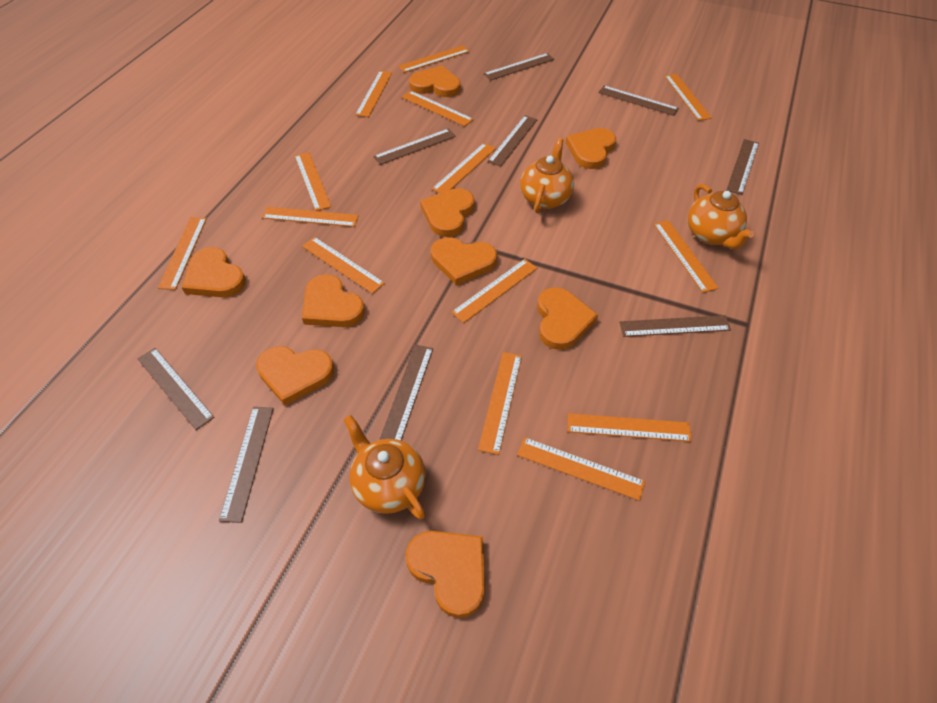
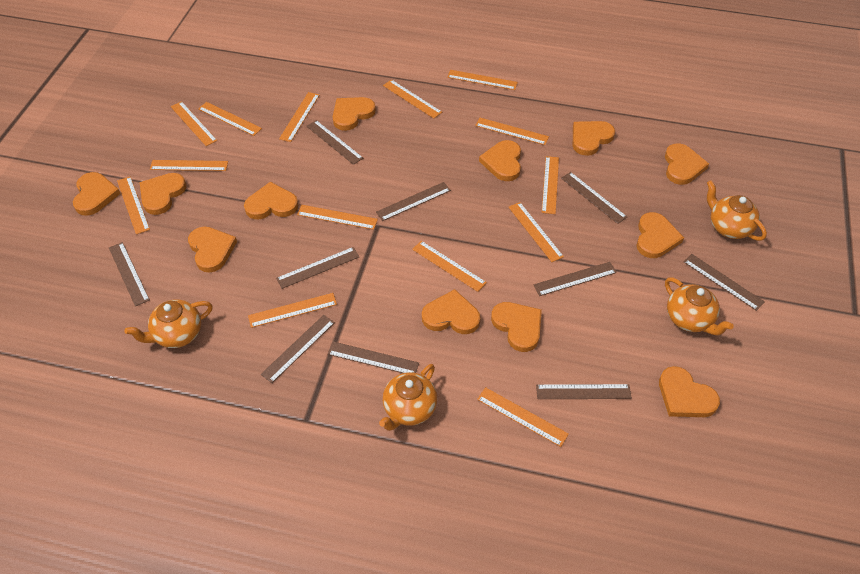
brown ruler: 9 -> 10
orange heart: 9 -> 12
orange teapot: 3 -> 4

